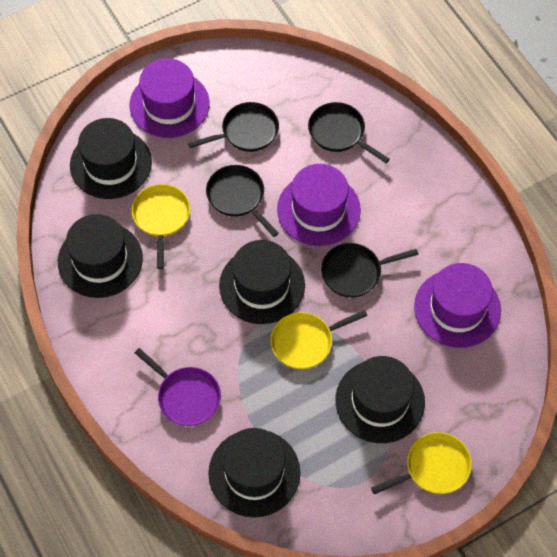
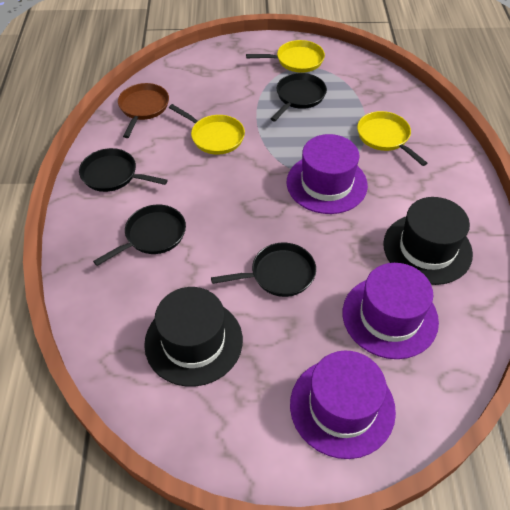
black hat: 5 -> 2
brown pan: 0 -> 1
purple pan: 1 -> 0

